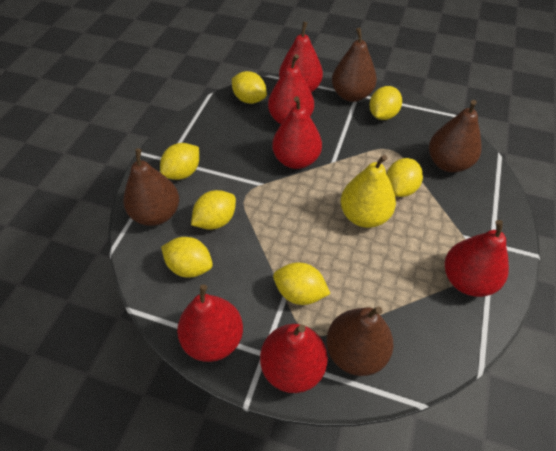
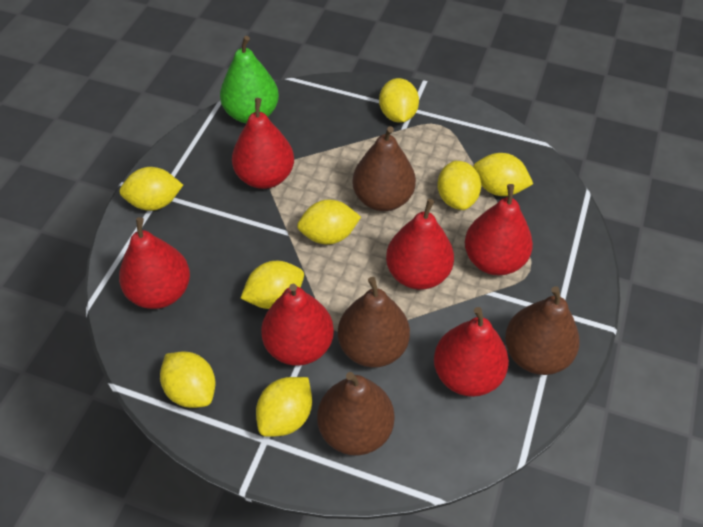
green pear: 0 -> 1
yellow lemon: 7 -> 8
yellow pear: 1 -> 0

